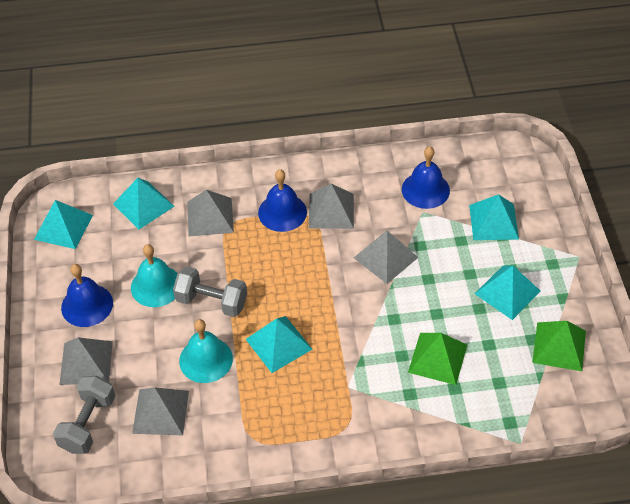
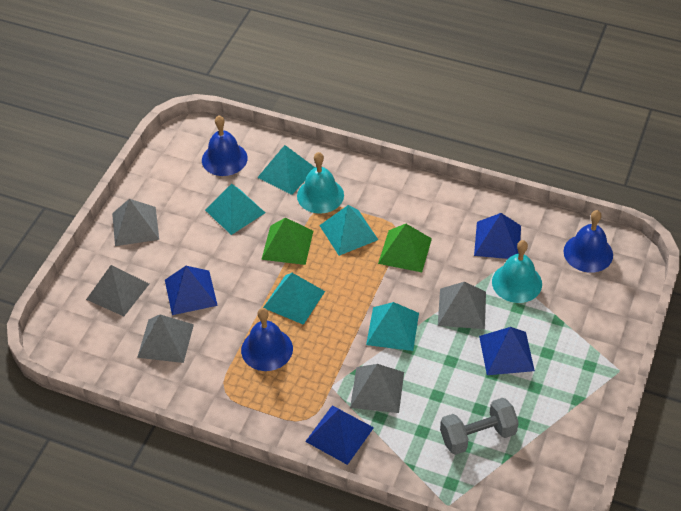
blue pyramid: 0 -> 4
grey dumbbell: 2 -> 1

